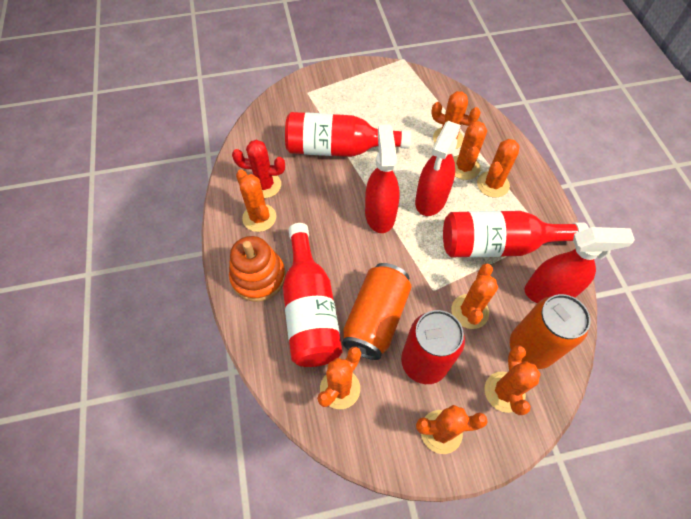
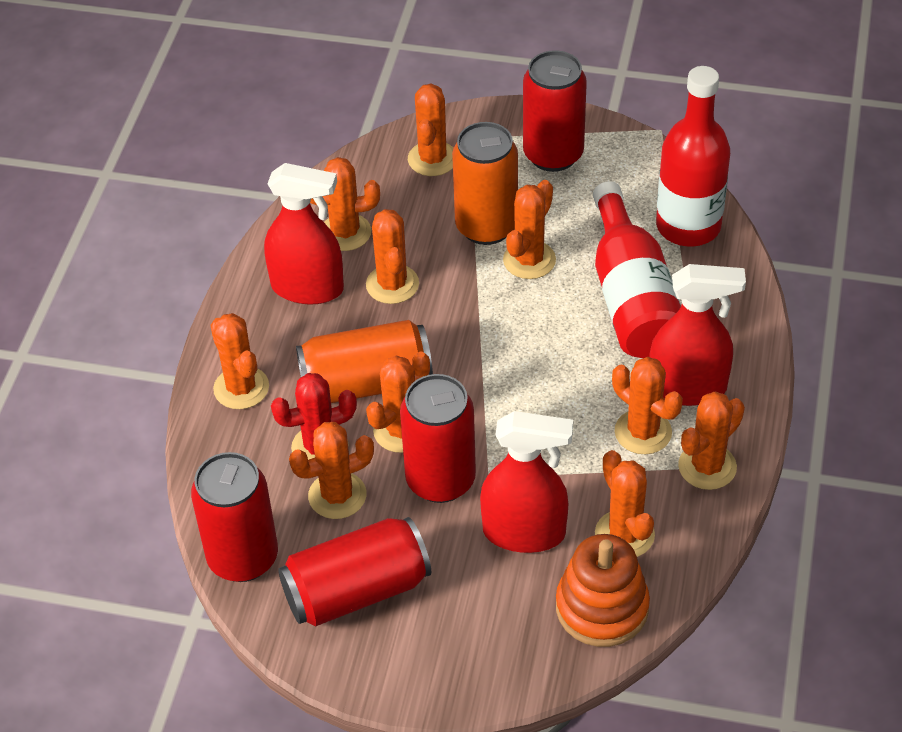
orange cactus: 8 -> 10
red bottle: 3 -> 2
red can: 1 -> 4

